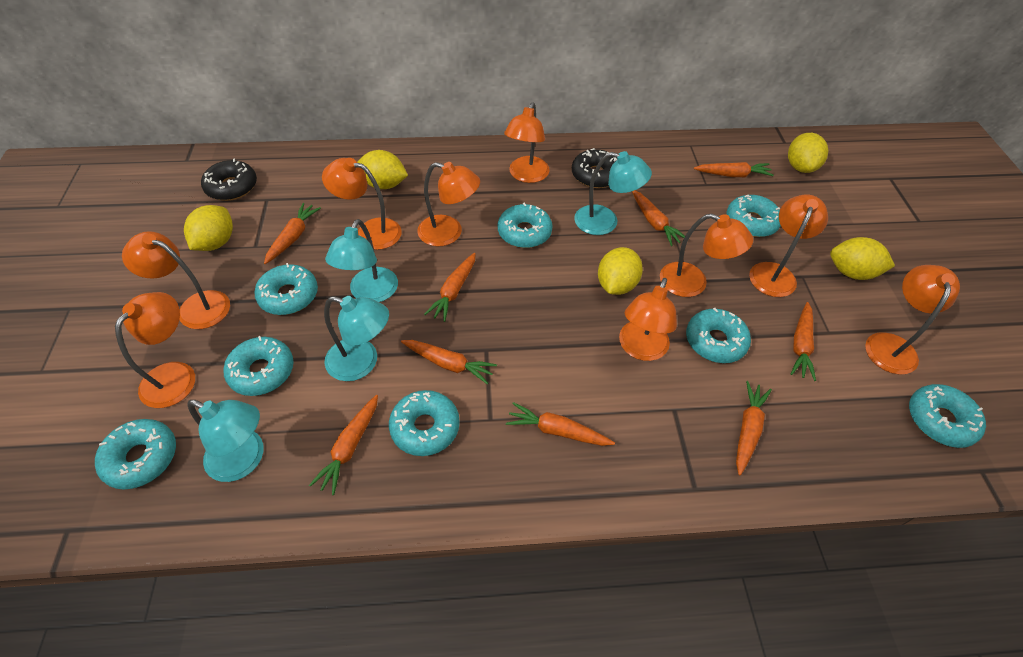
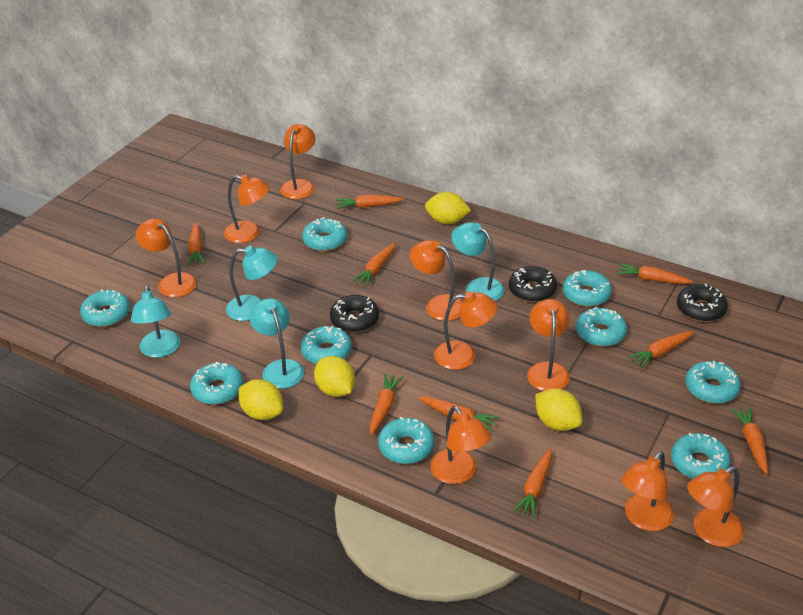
black donut: 2 -> 3
turquoise donut: 8 -> 9
yellow lemon: 5 -> 4

